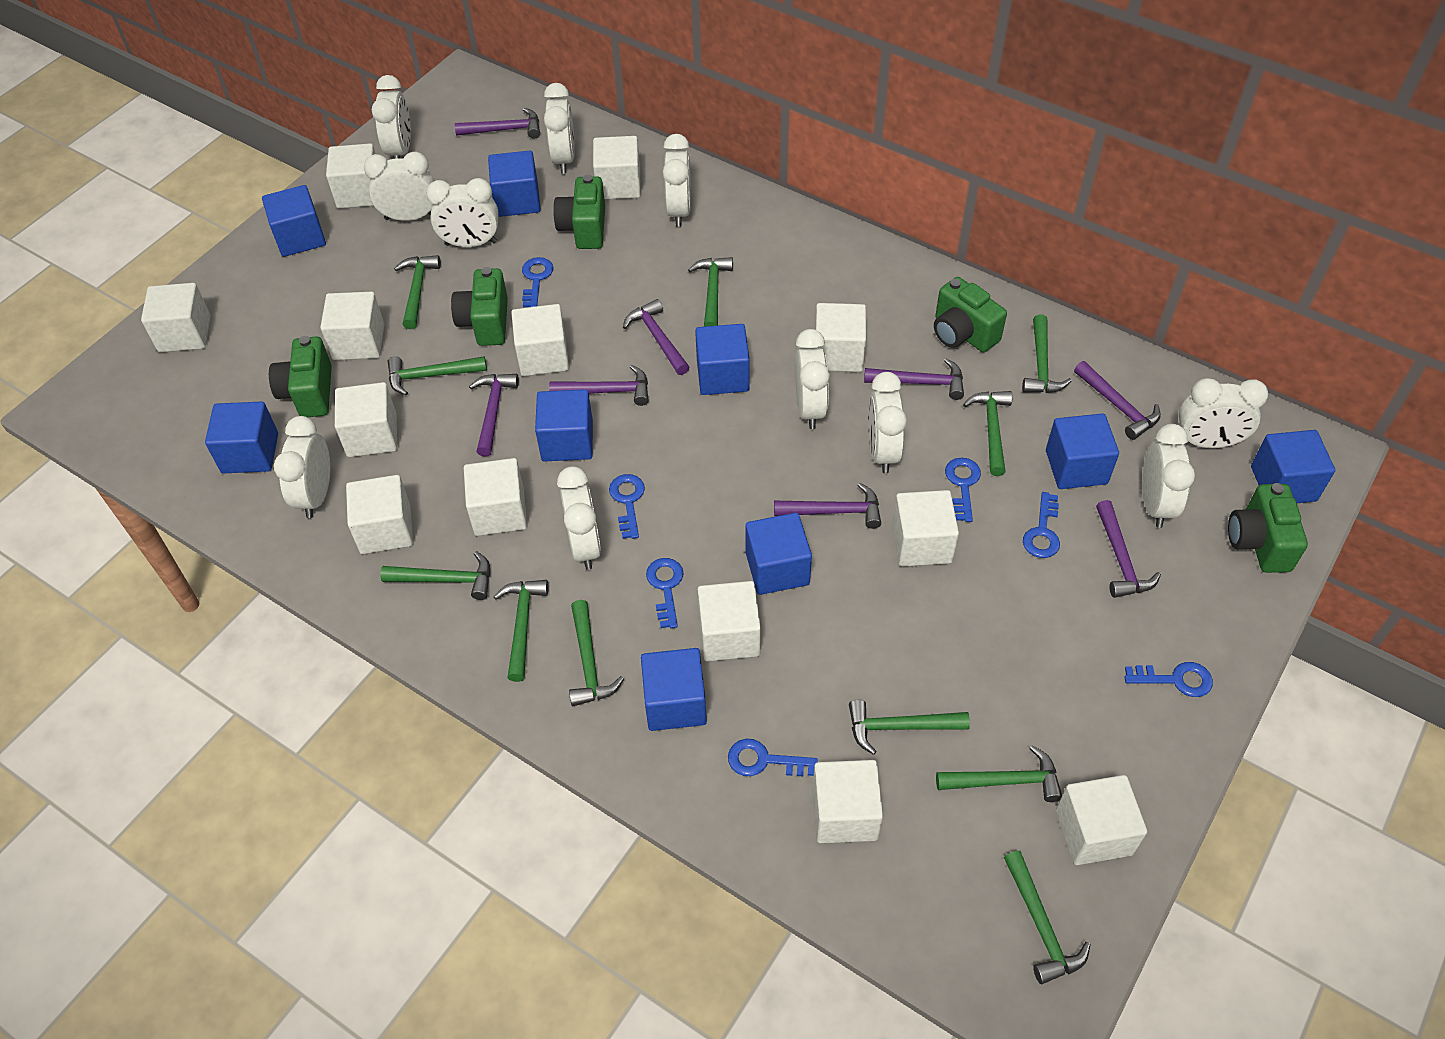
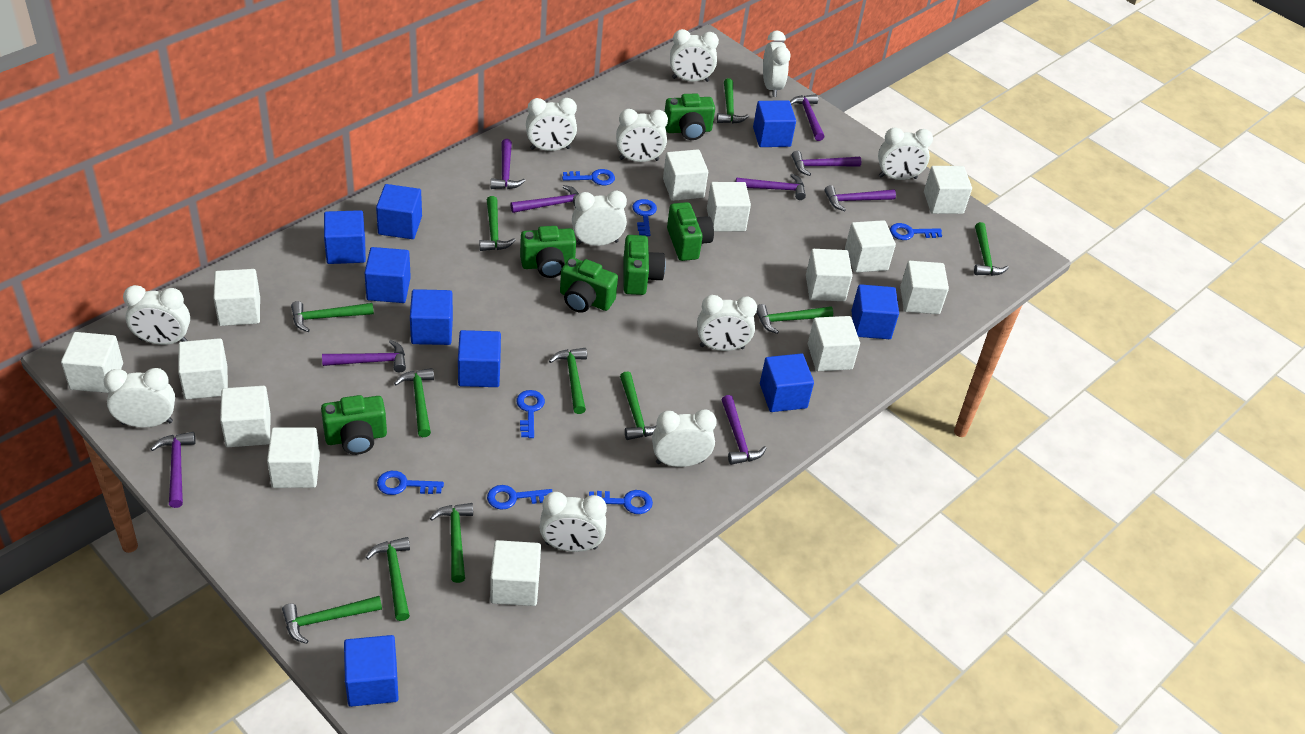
green camera: 5 -> 6
purple hammer: 8 -> 9

